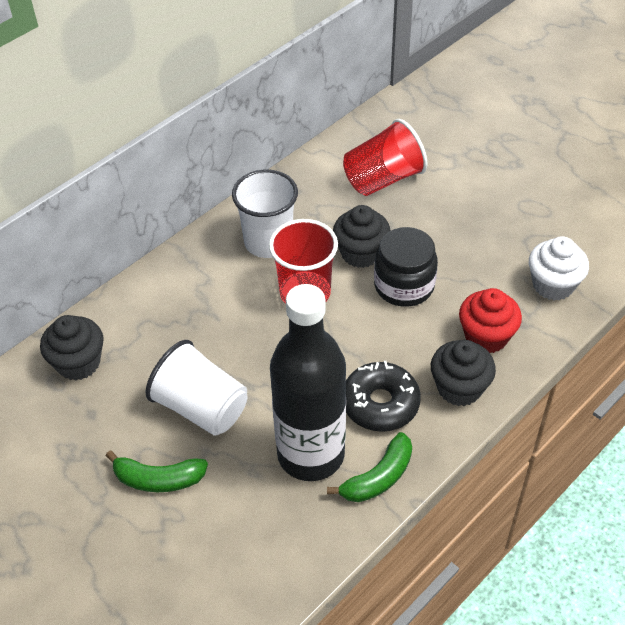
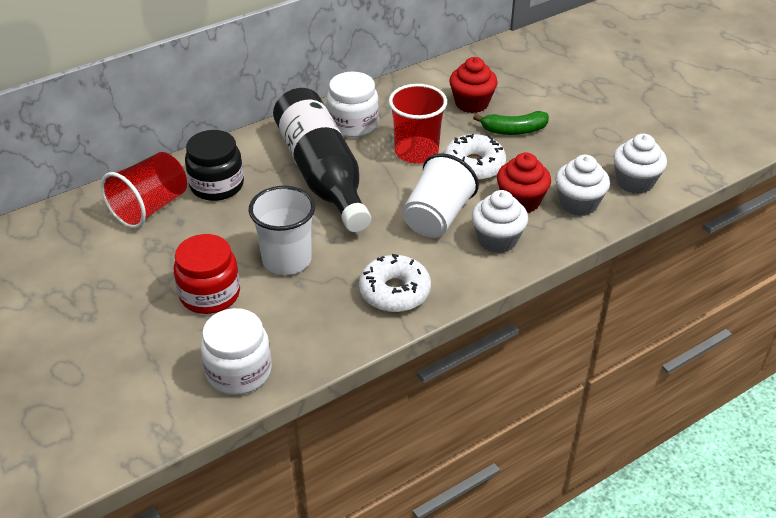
black cupcake: 3 -> 0
black donut: 1 -> 0
green banana: 2 -> 1
red cupcake: 1 -> 2
red jar: 0 -> 1
white cupcake: 1 -> 3
white donut: 0 -> 2
white jar: 0 -> 2

